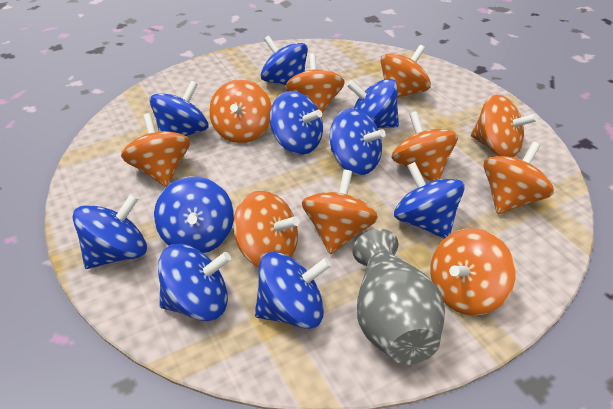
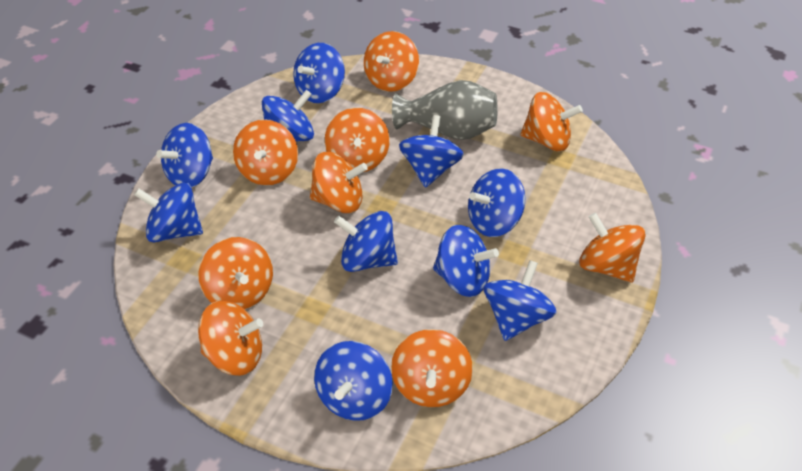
orange spinning top: 10 -> 9

